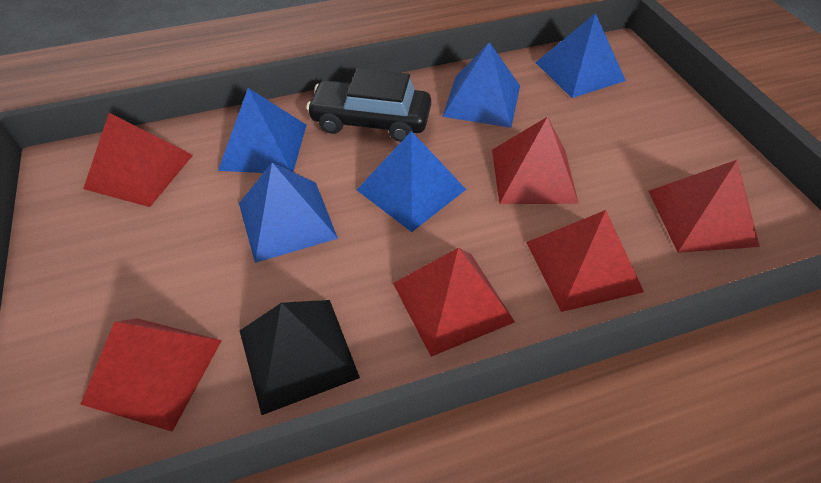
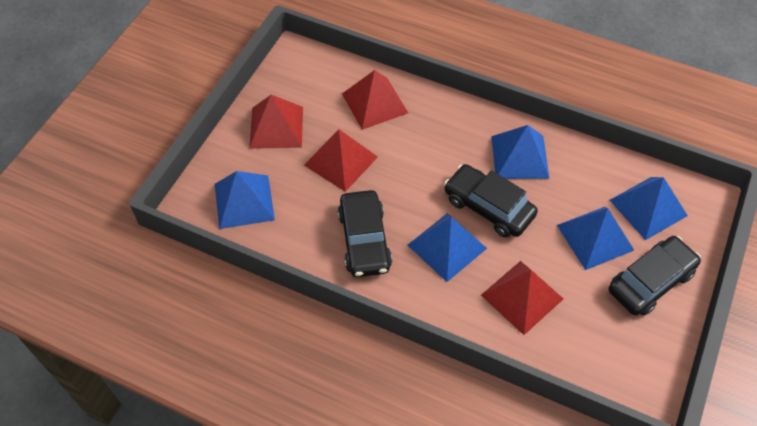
black car: 1 -> 3
black pyramid: 1 -> 0
red pyramid: 6 -> 4

